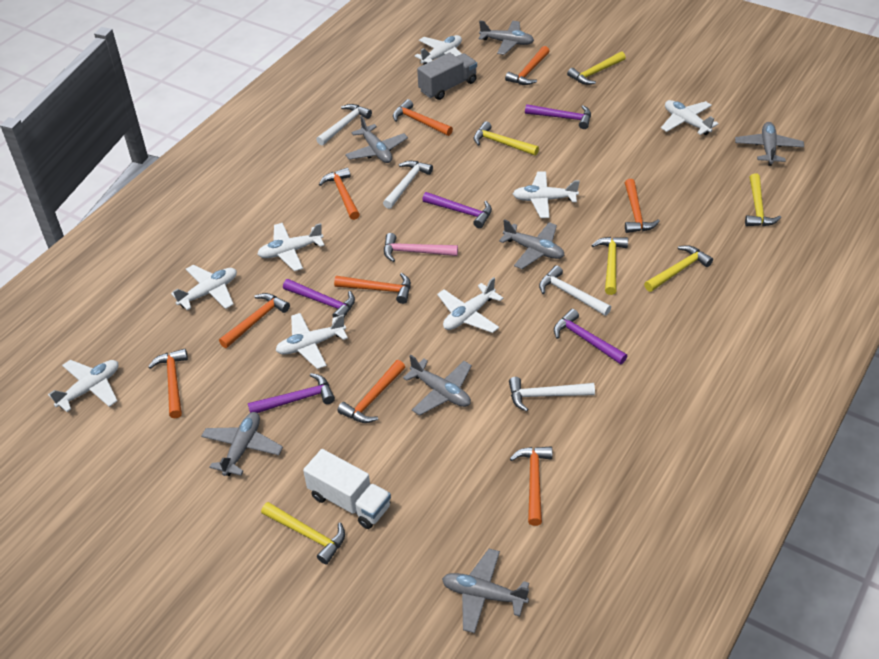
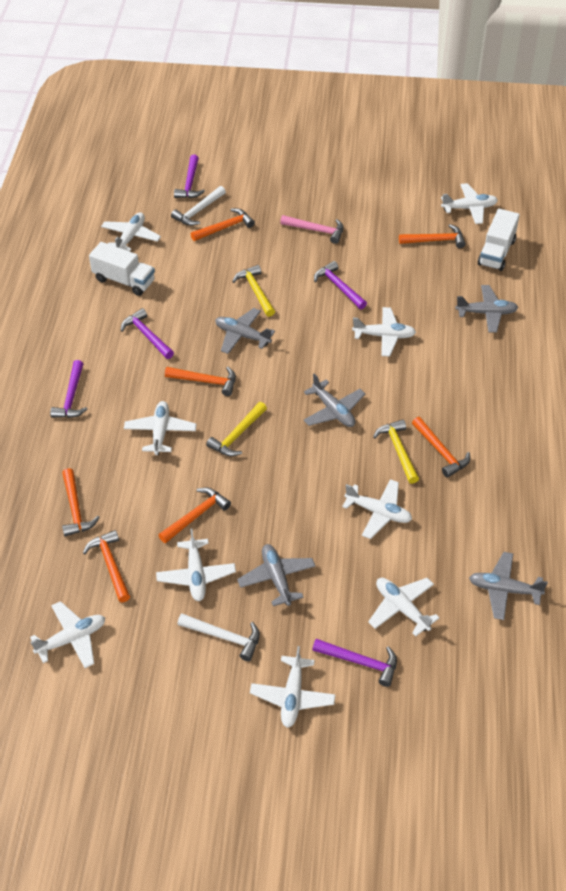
grey plane: 7 -> 5
grey truck: 1 -> 0
orange hammer: 9 -> 7
white hammer: 4 -> 2
white plane: 8 -> 9
white truck: 1 -> 2
yellow hammer: 6 -> 3

